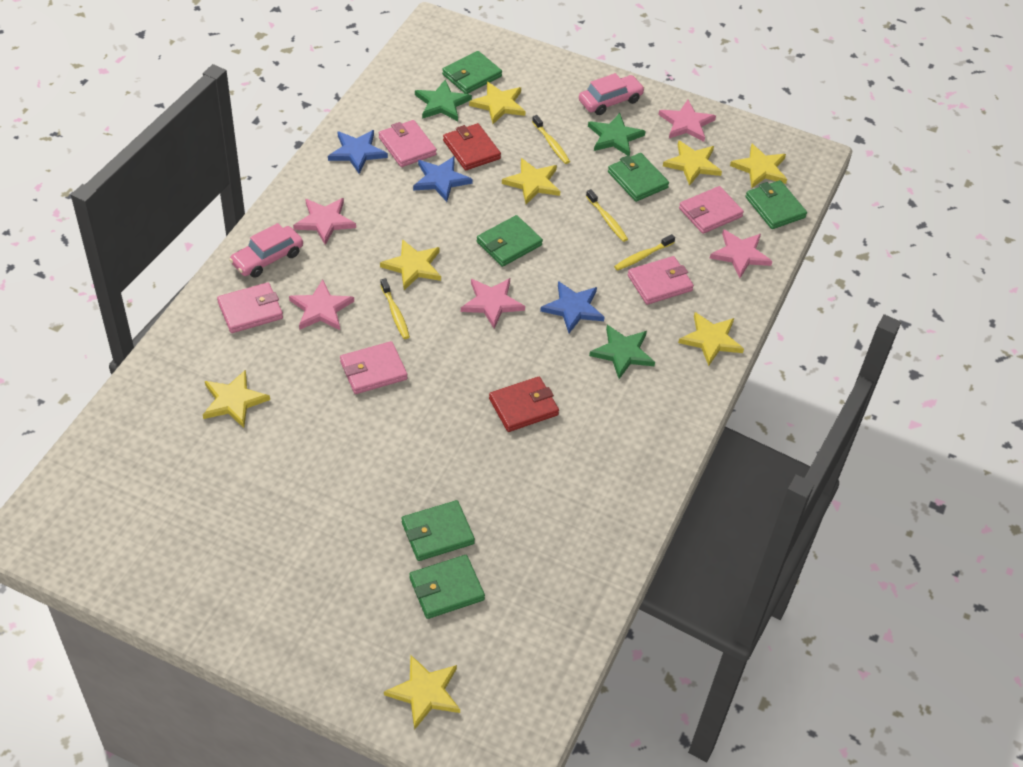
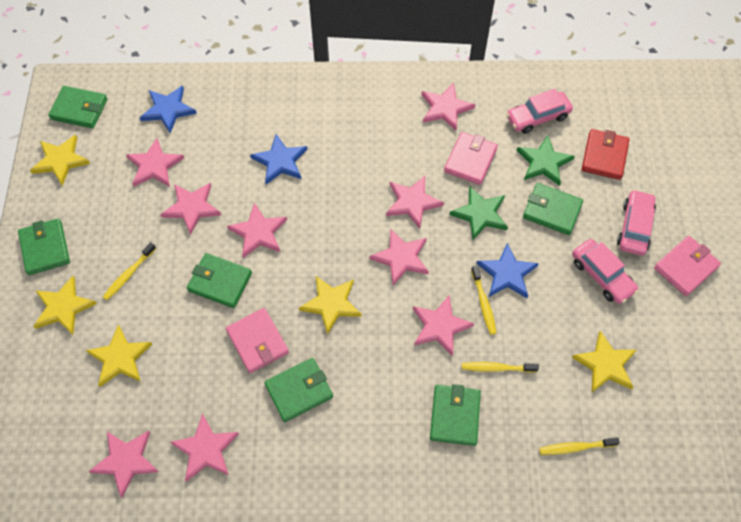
green star: 3 -> 2
pink car: 2 -> 3
pink star: 5 -> 9
pink wallet: 5 -> 3
red wallet: 2 -> 1
yellow star: 8 -> 5

